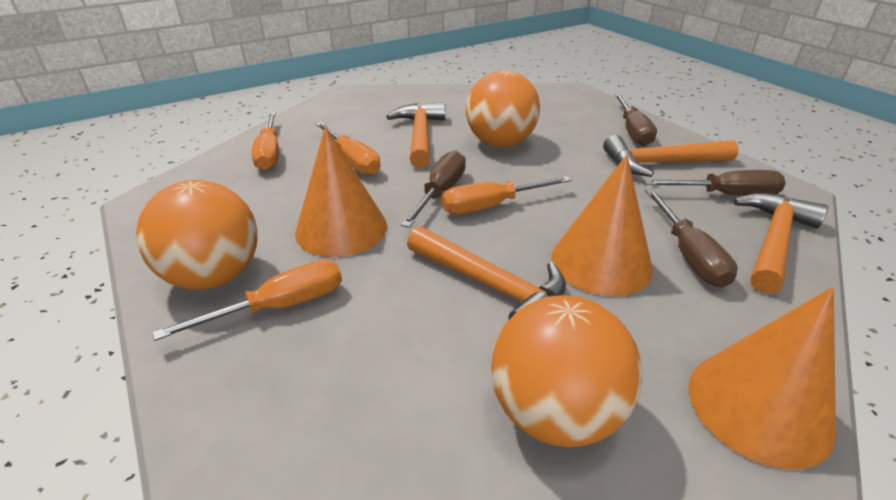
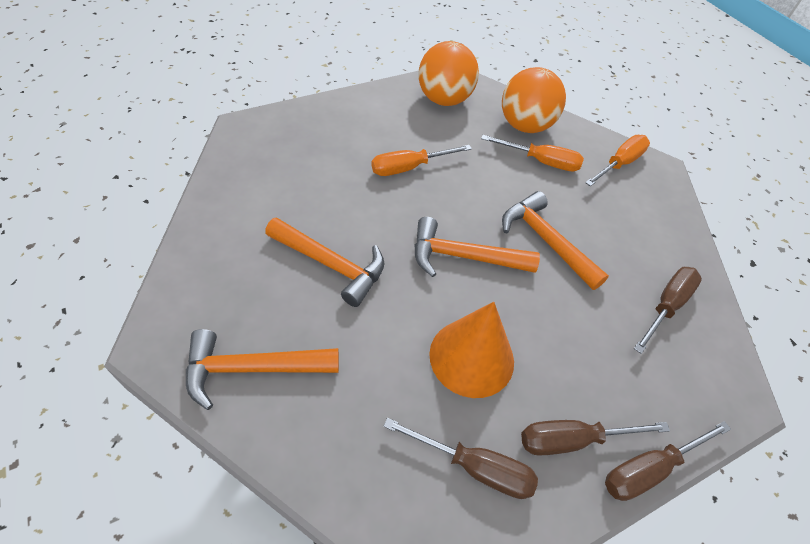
orange ball: 3 -> 2
orange cone: 3 -> 1
orange screwdriver: 4 -> 3

